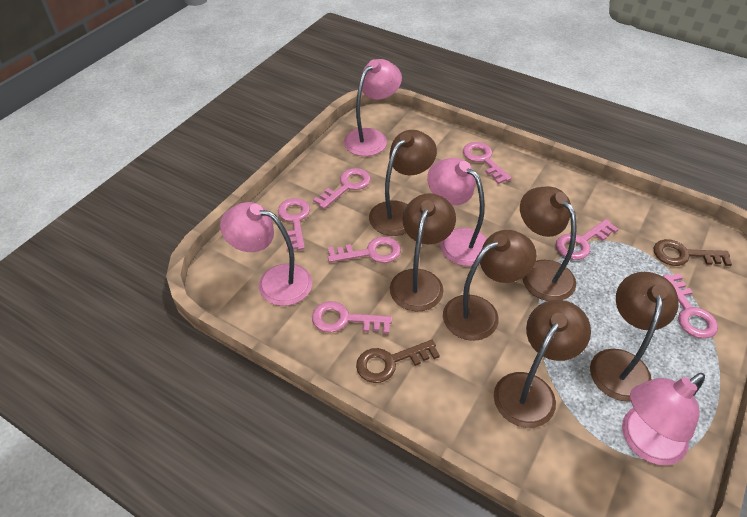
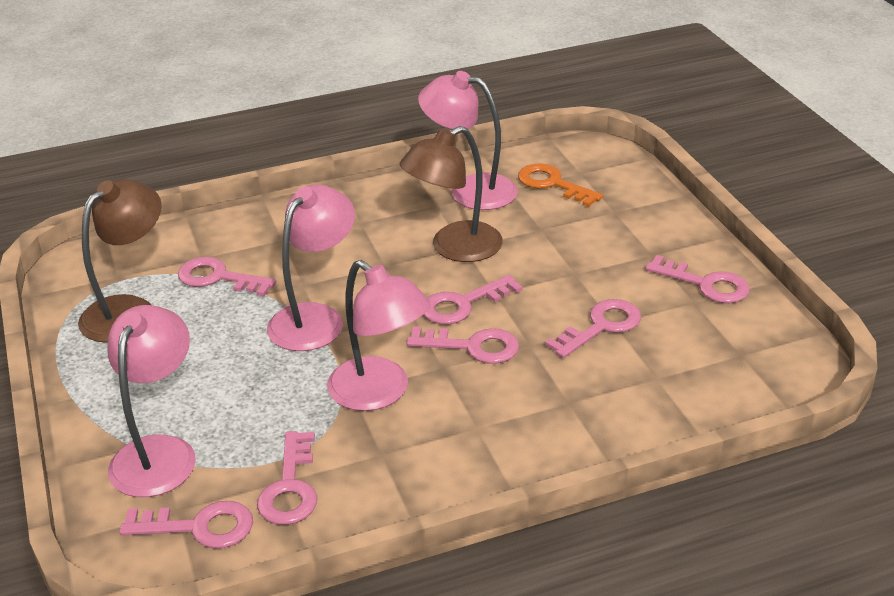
brown key: 2 -> 0
brown lamp: 6 -> 2
orange key: 0 -> 1

